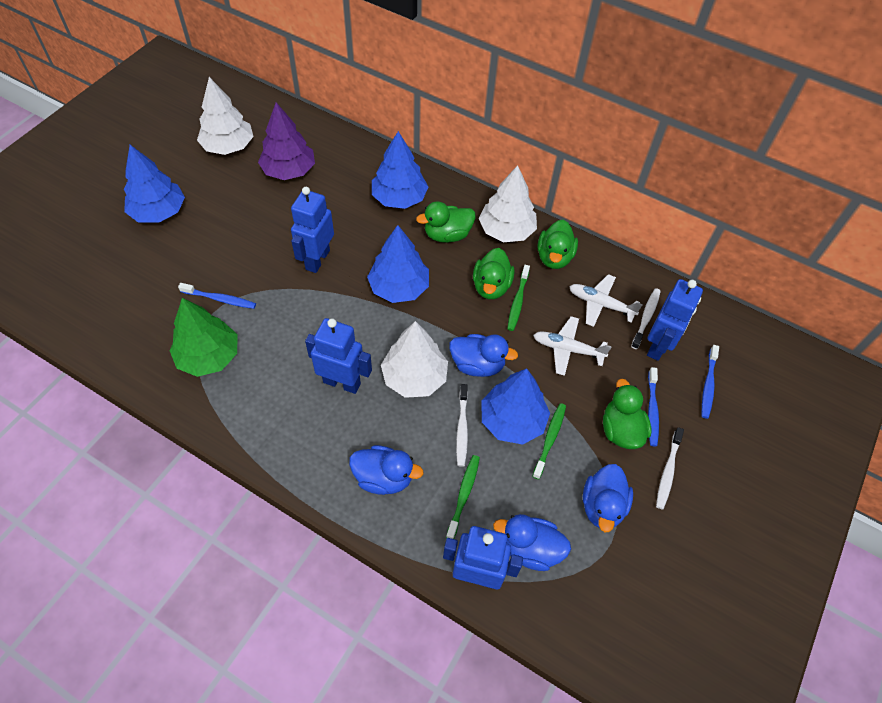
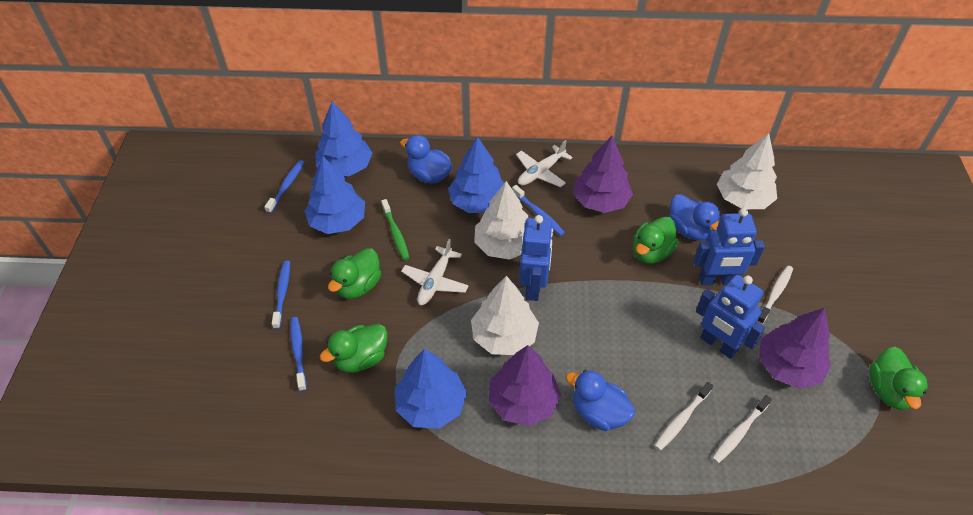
blue duck: 4 -> 3
blue robot: 4 -> 3
blue toothbrush: 3 -> 4
green toothbrush: 3 -> 1
green tree: 1 -> 0
purple tree: 1 -> 3

